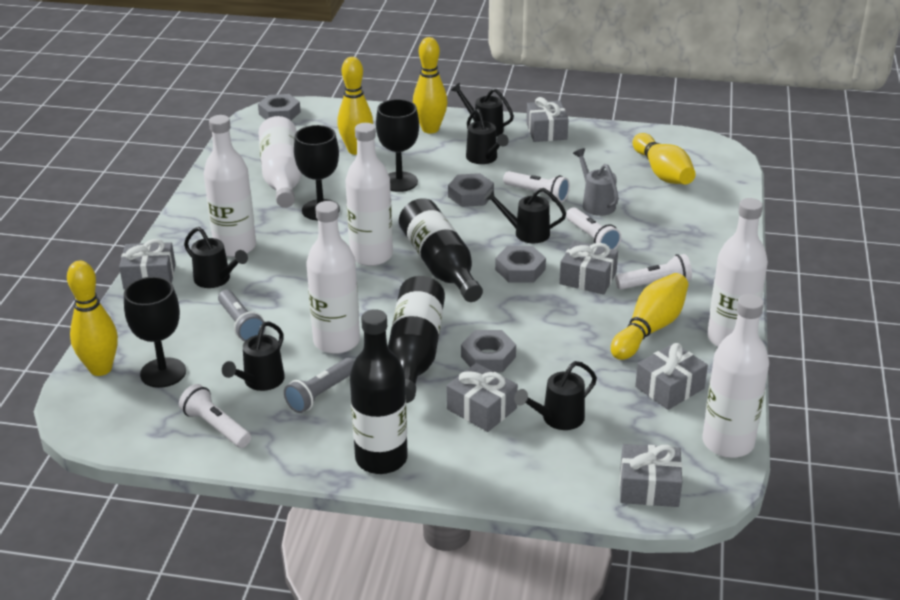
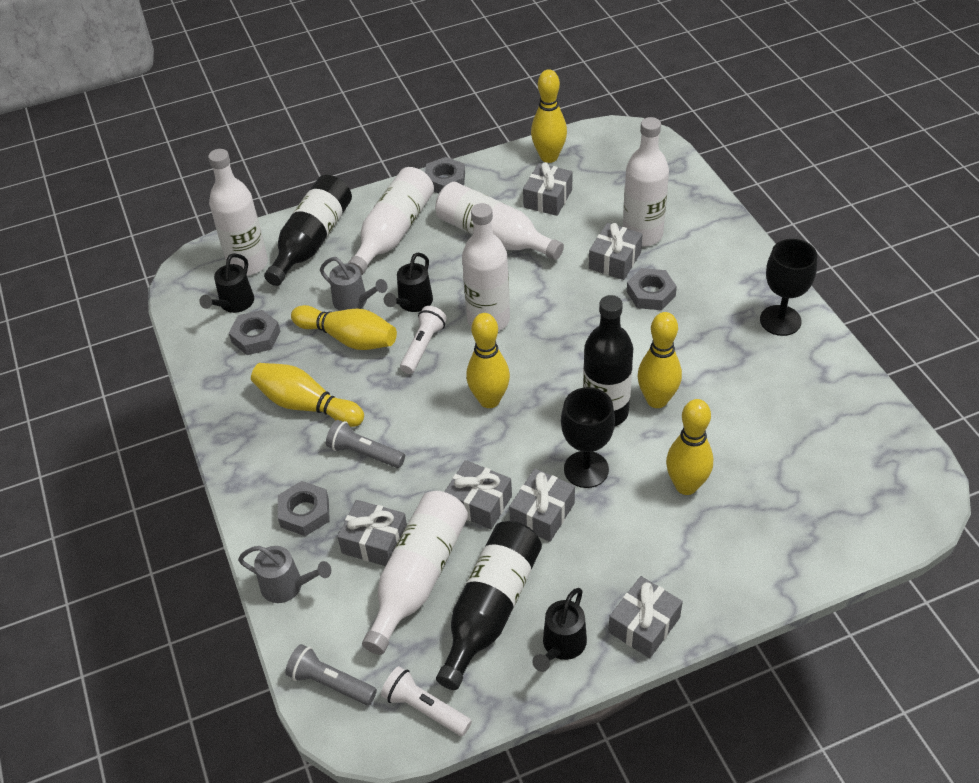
black goblet: 3 -> 2
black watering can: 6 -> 3
grey watering can: 1 -> 2
white flashlight: 4 -> 2
yellow bowling pin: 5 -> 6

